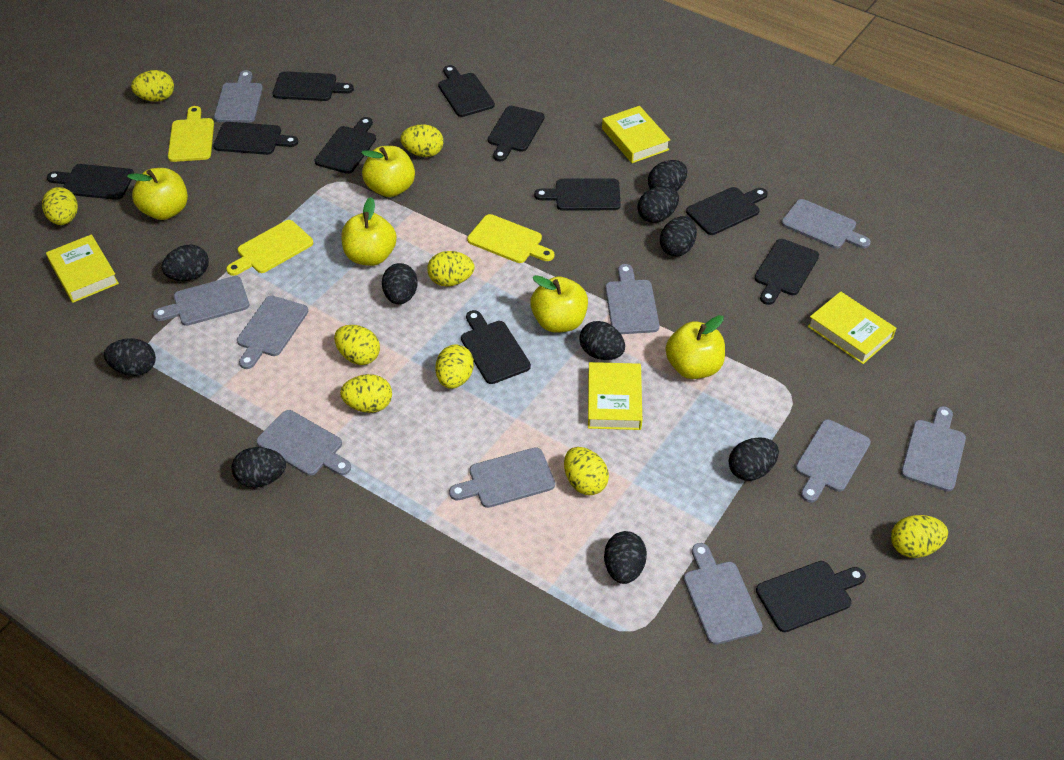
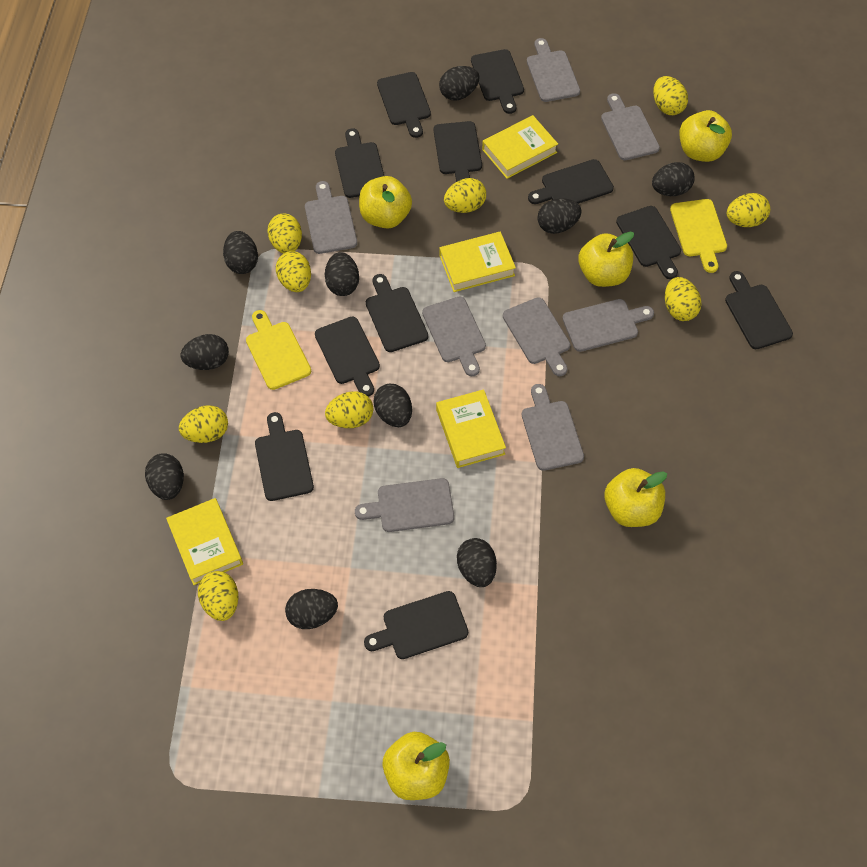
grey cutting board: 10 -> 8
yellow cutting board: 3 -> 2

